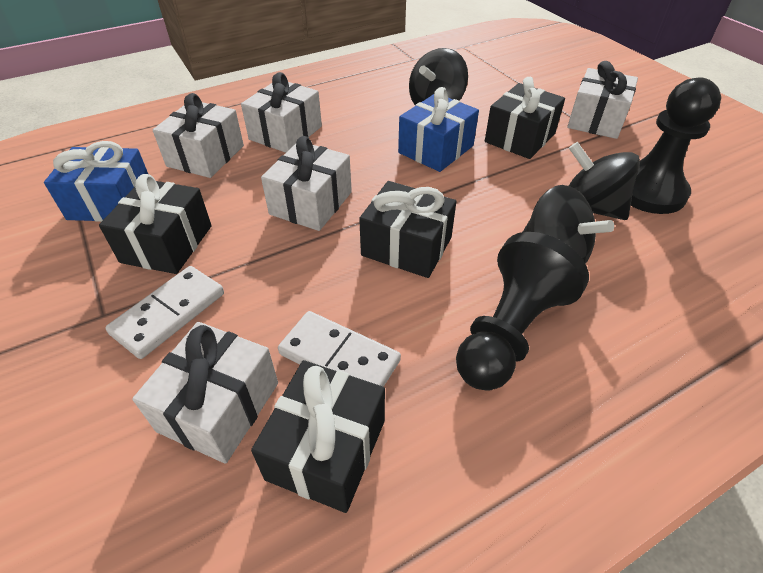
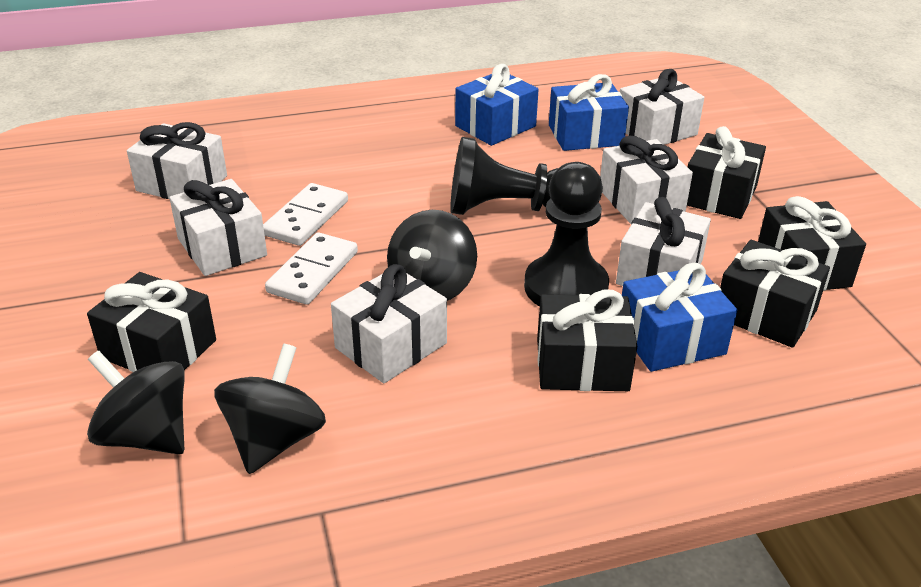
black gift: 4 -> 5
blue gift: 2 -> 3
white gift: 5 -> 6

